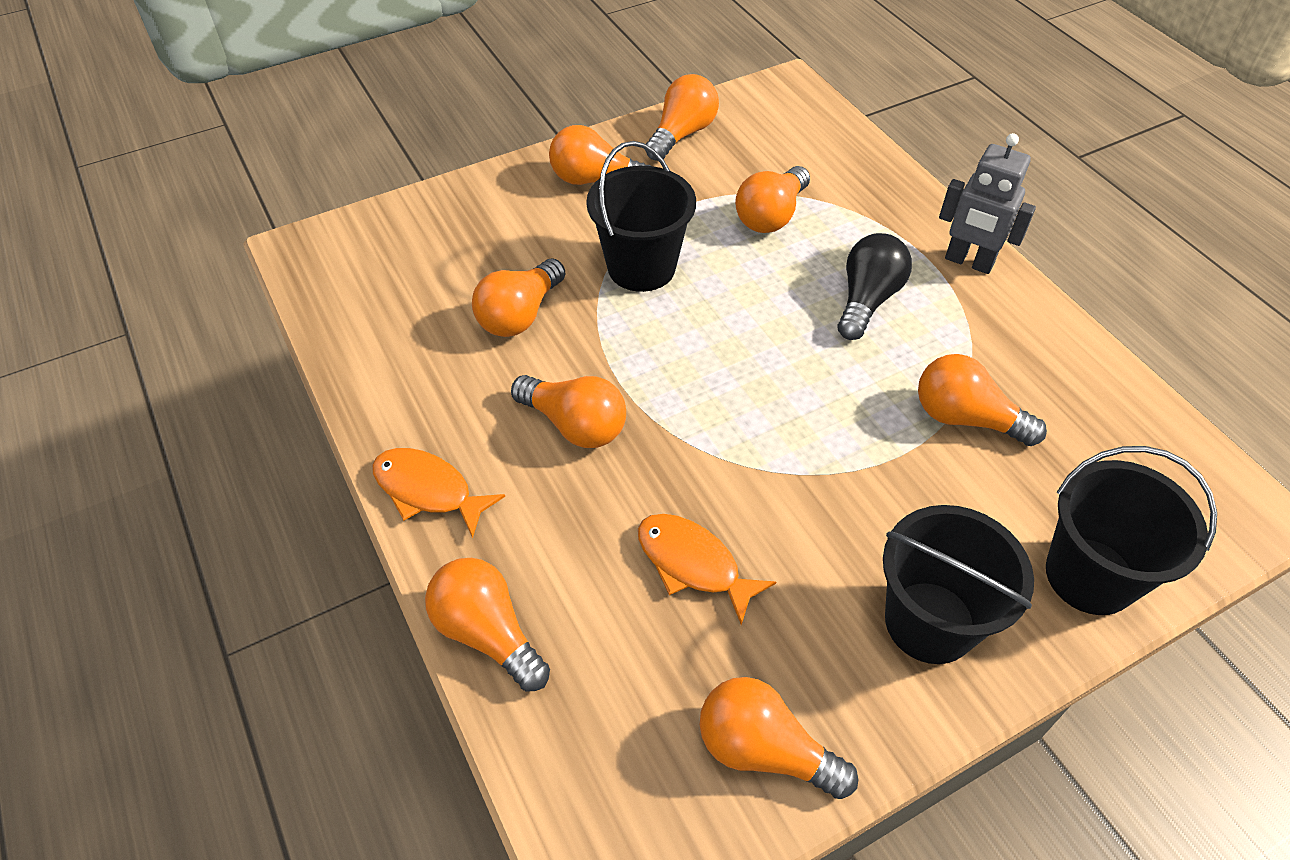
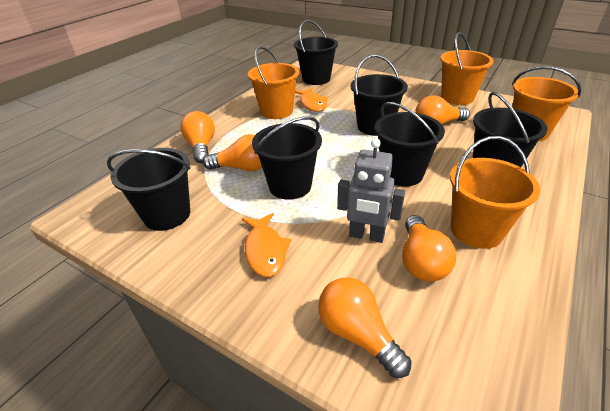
black bucket: 3 -> 6
black light bulb: 1 -> 0
orange bucket: 0 -> 4
orange light bulb: 8 -> 5

